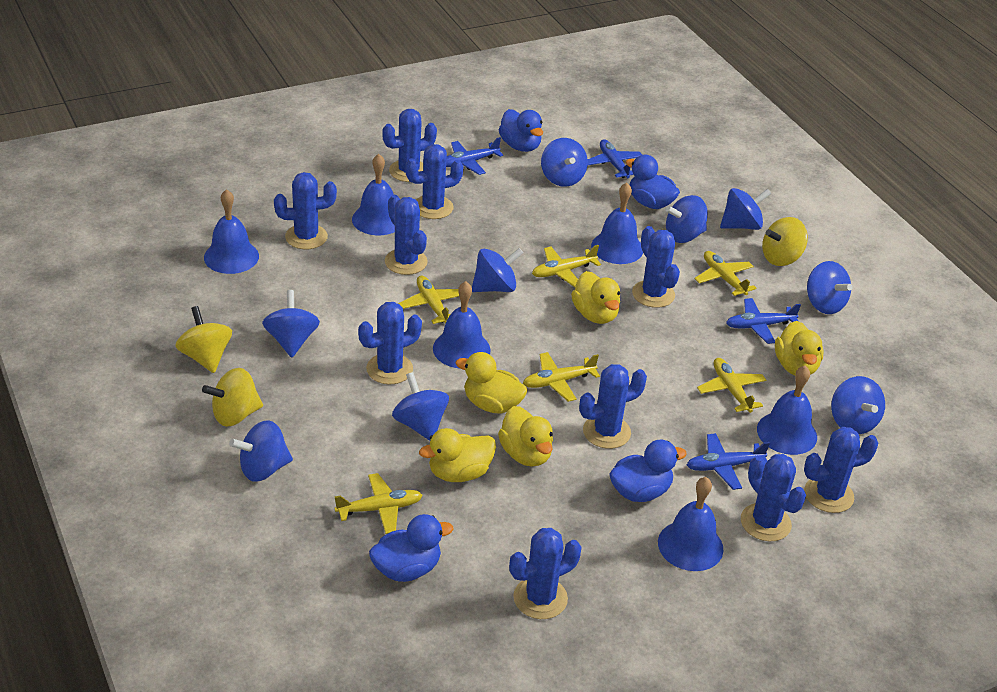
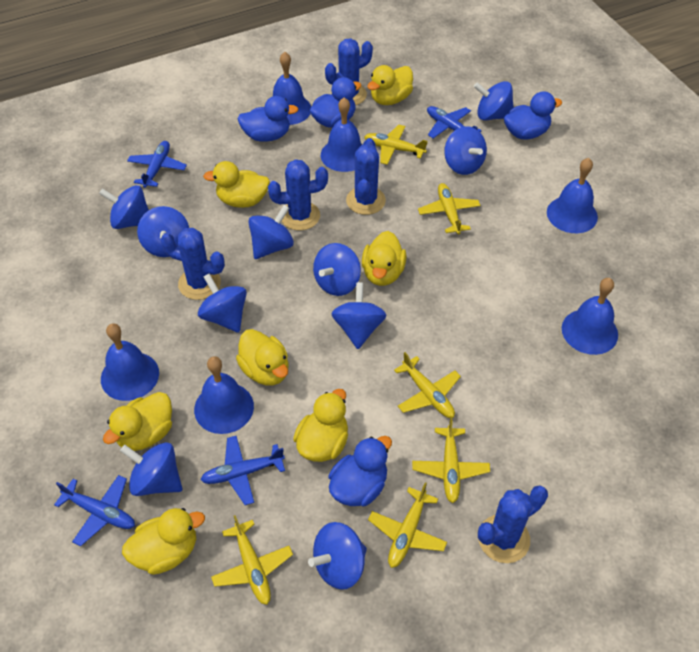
blue cactus: 10 -> 5
blue spinning top: 9 -> 10
yellow duck: 5 -> 7
yellow spinning top: 3 -> 0

